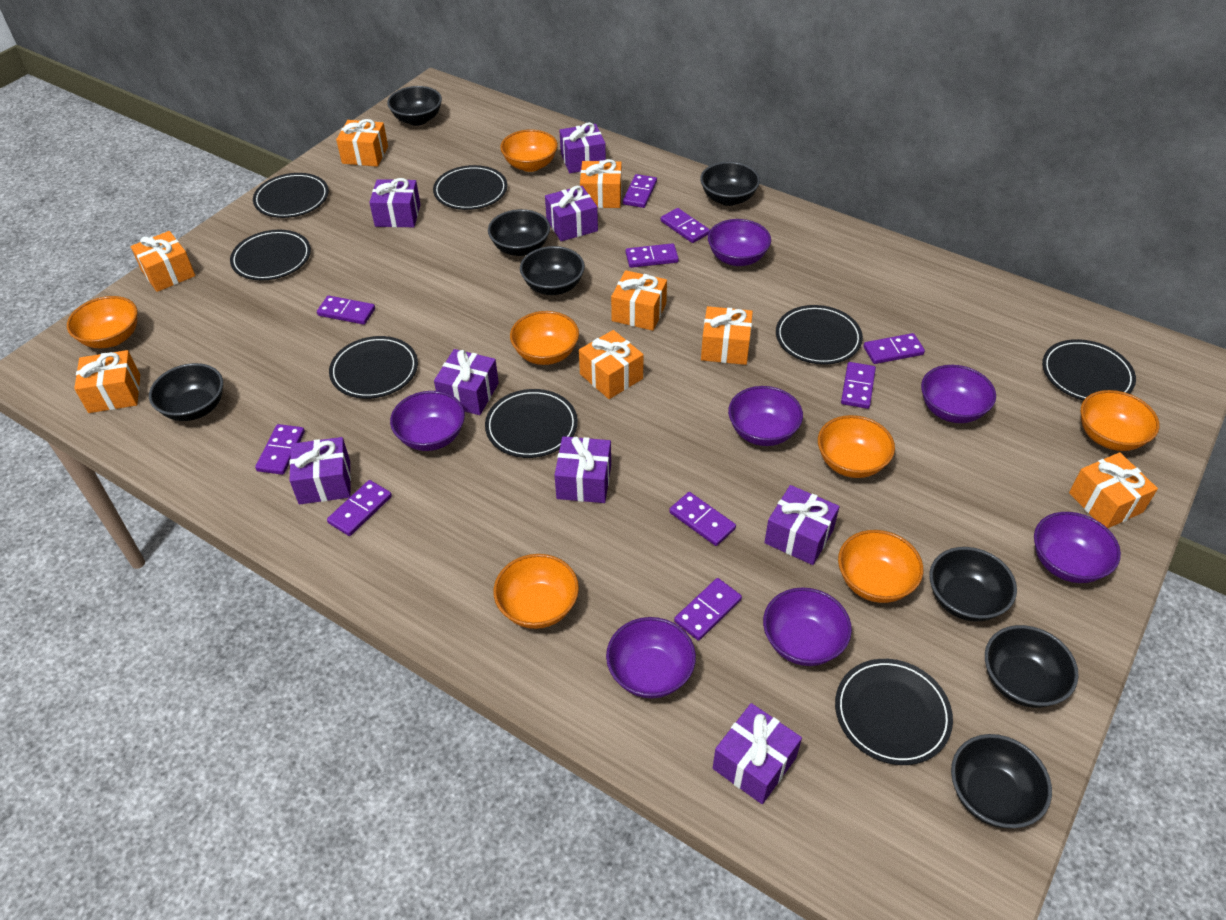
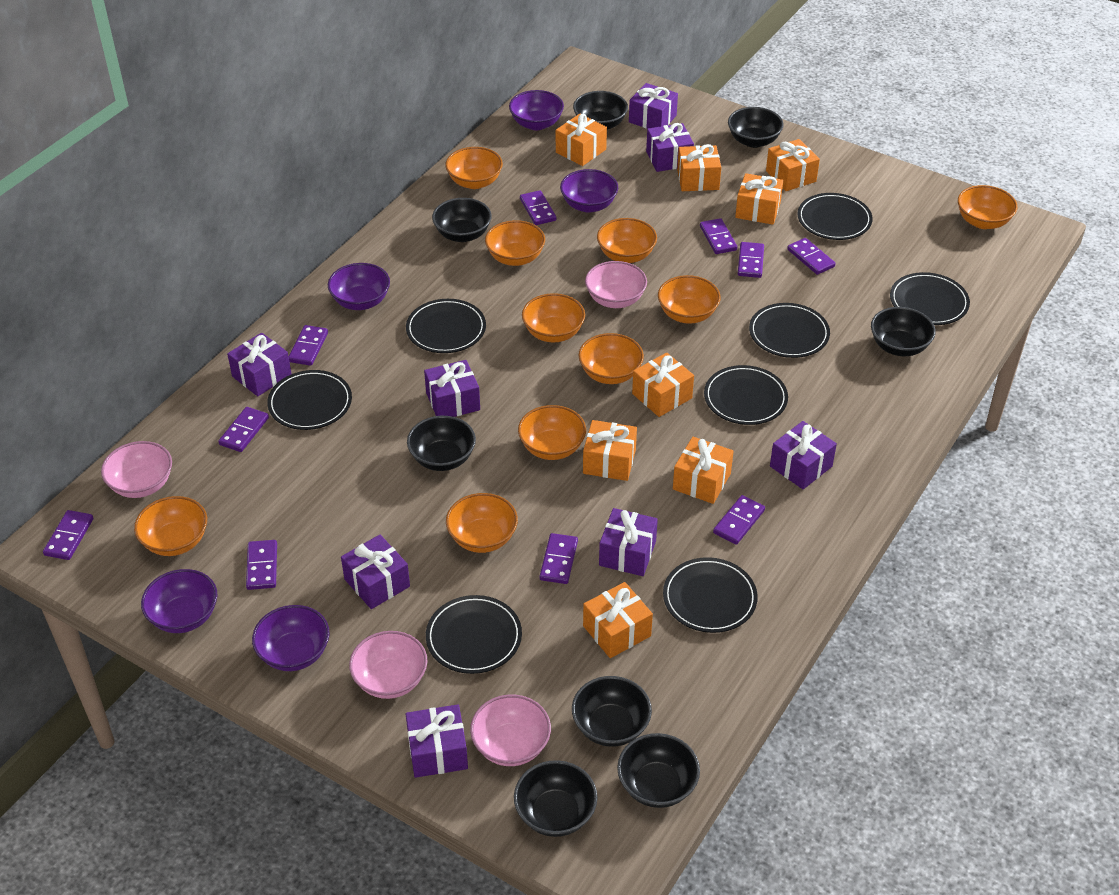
orange bowl: 7 -> 10
pink bowl: 0 -> 4
purple bowl: 7 -> 5

